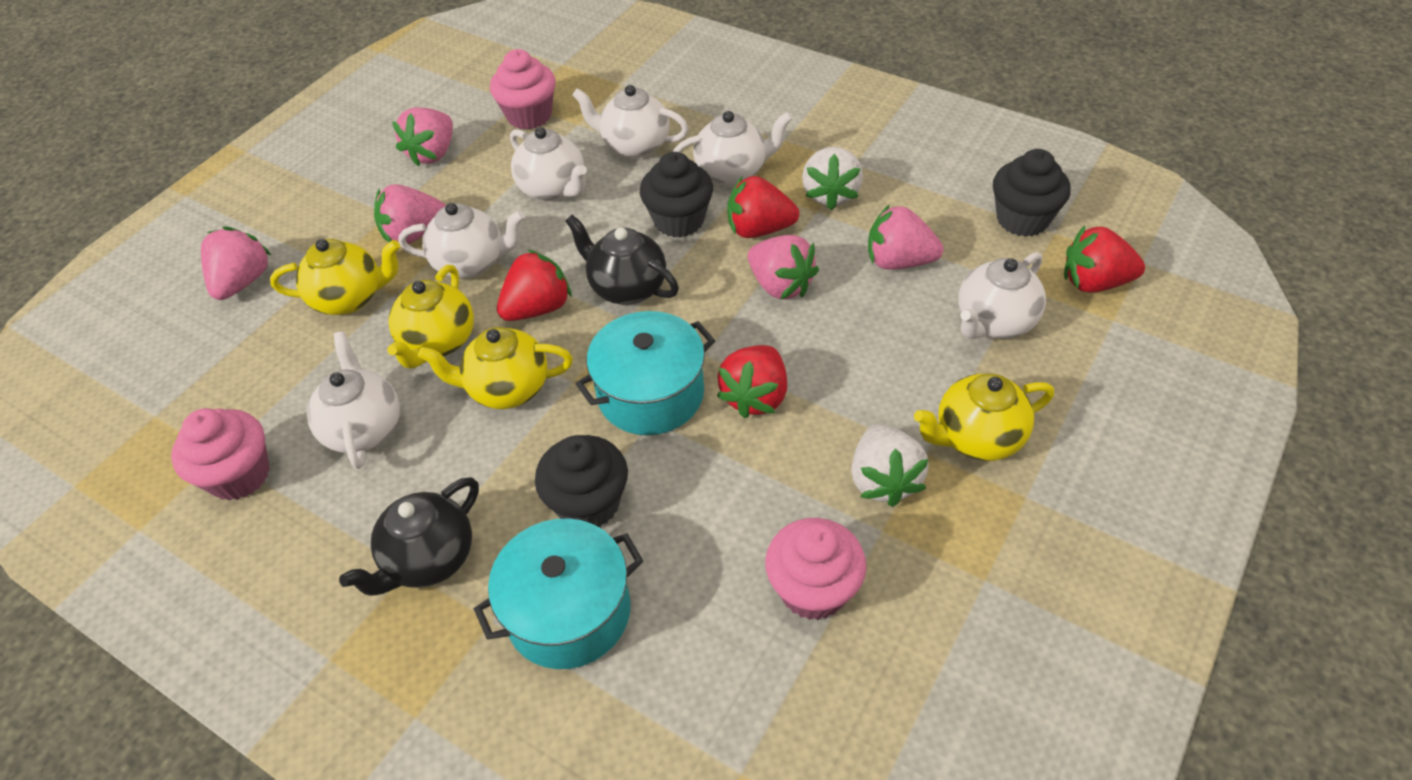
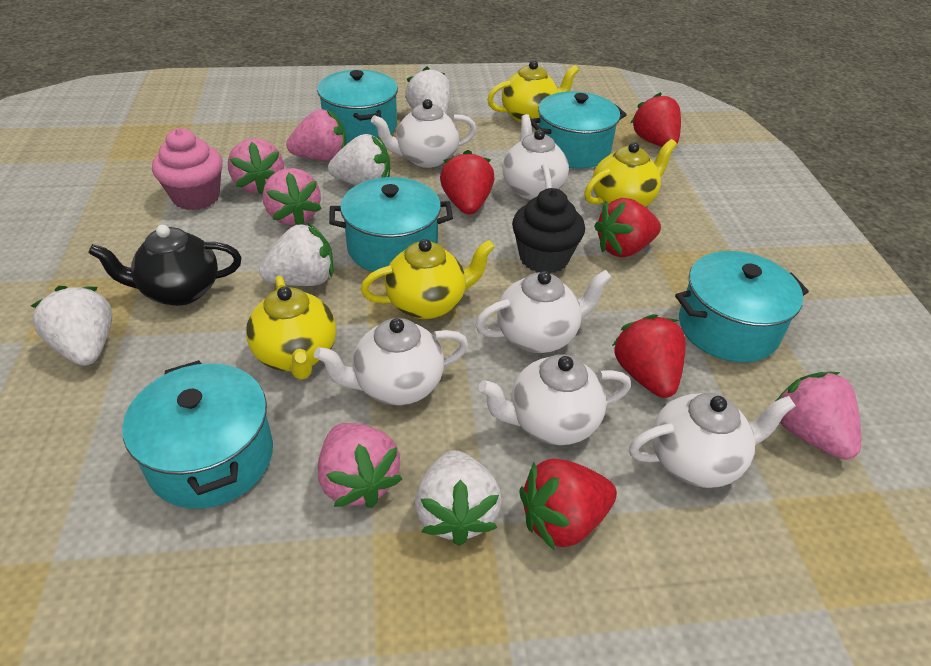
black cupcake: 3 -> 1
black teapot: 2 -> 1
pink cupcake: 3 -> 1
red strawberry: 4 -> 5
turquoise pot: 2 -> 5
white strawberry: 2 -> 5

